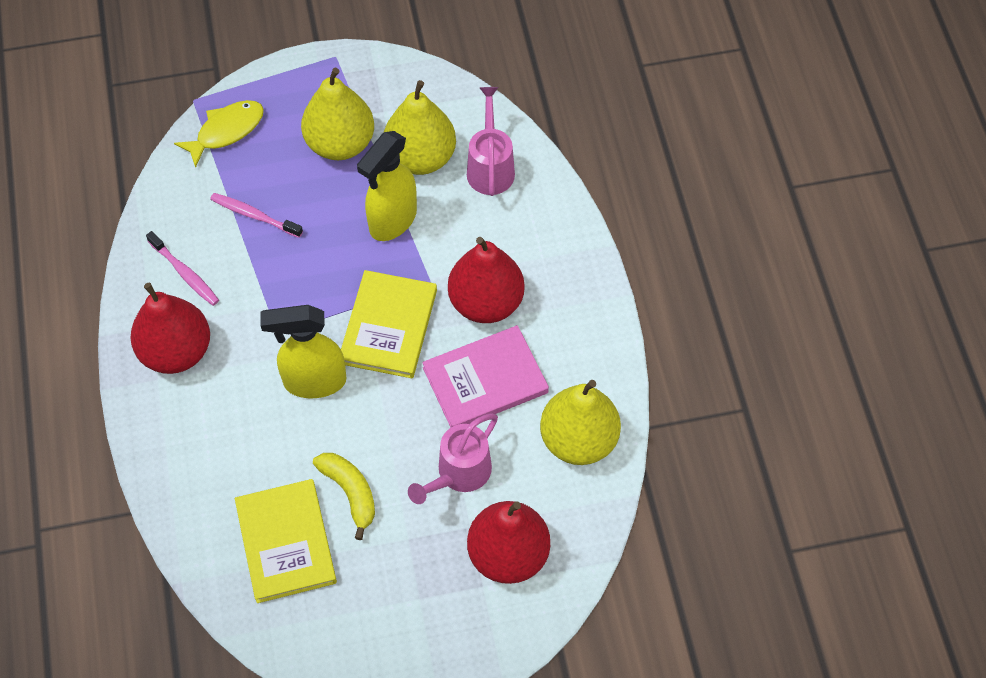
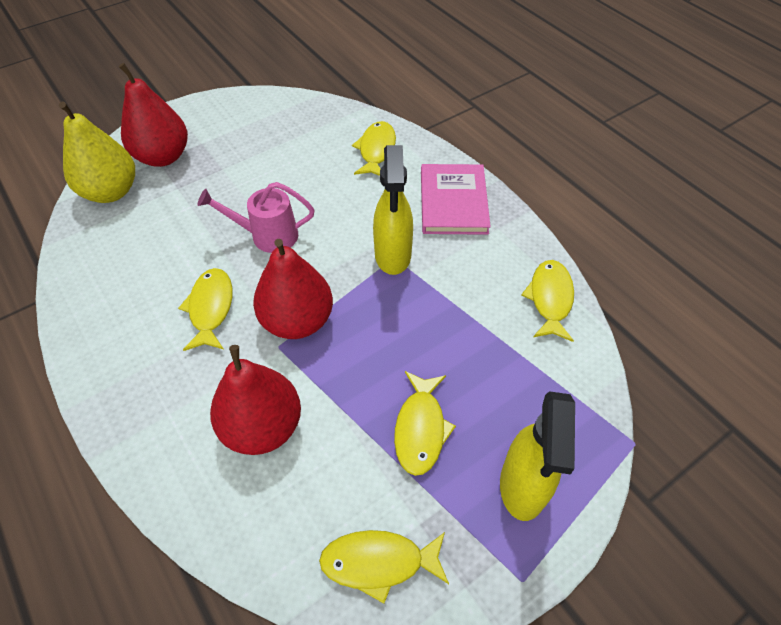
pink toothbrush: 2 -> 0
pink watering can: 2 -> 1
yellow banana: 1 -> 0
yellow book: 2 -> 0
yellow fish: 1 -> 5
yellow pear: 3 -> 1

